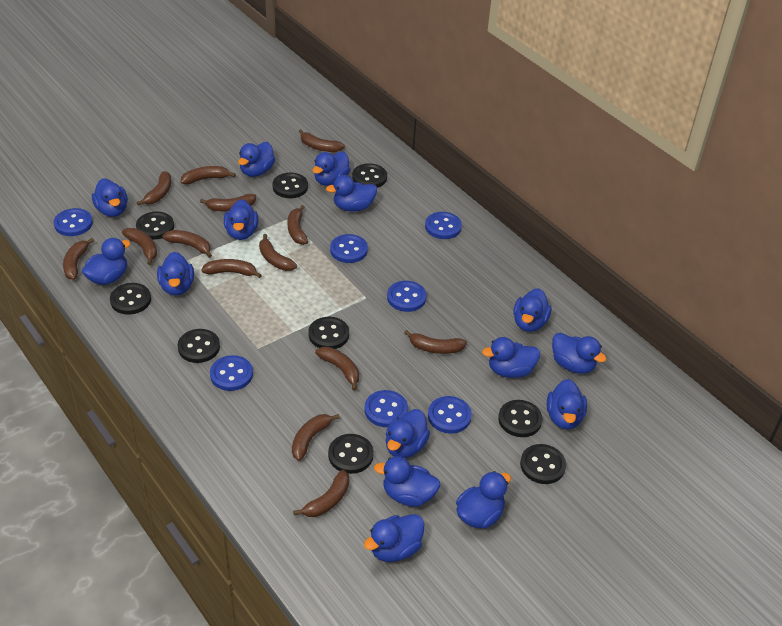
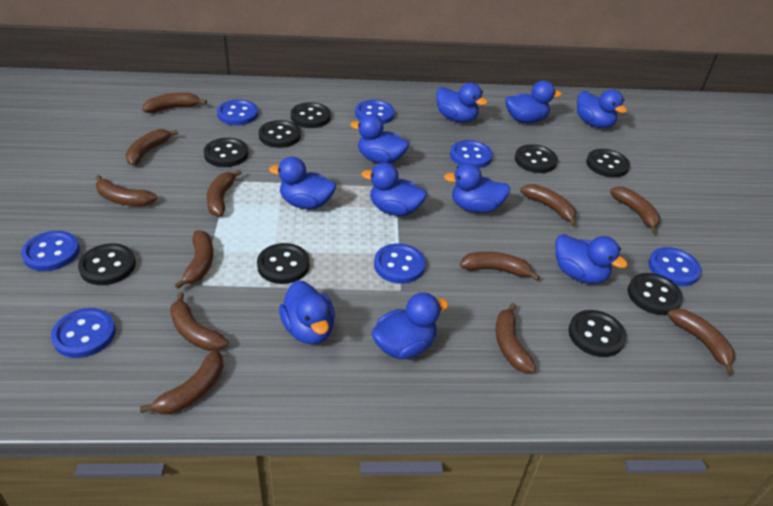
blue duck: 15 -> 10
brown banana: 14 -> 12

